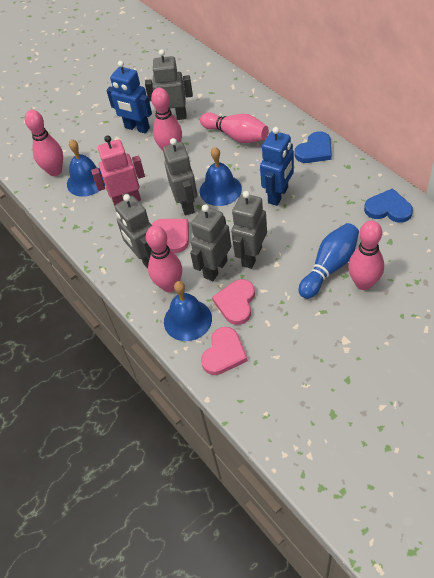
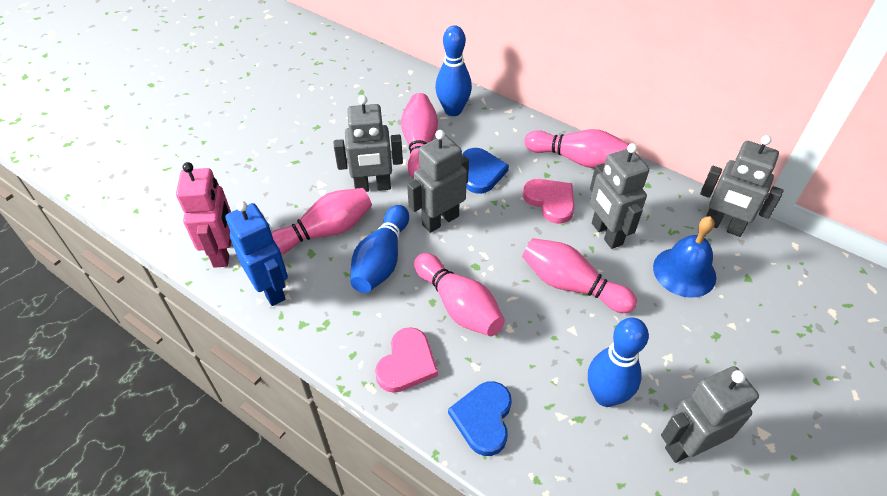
blue bell: 3 -> 1
blue bowling pin: 1 -> 3
blue robot: 2 -> 1
pink heart: 3 -> 2

